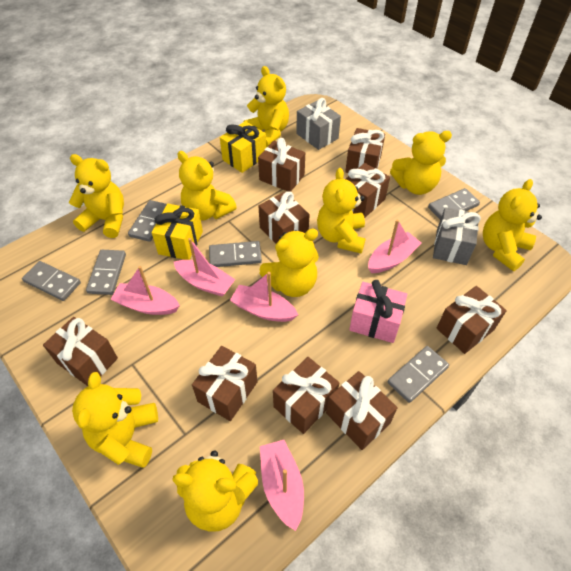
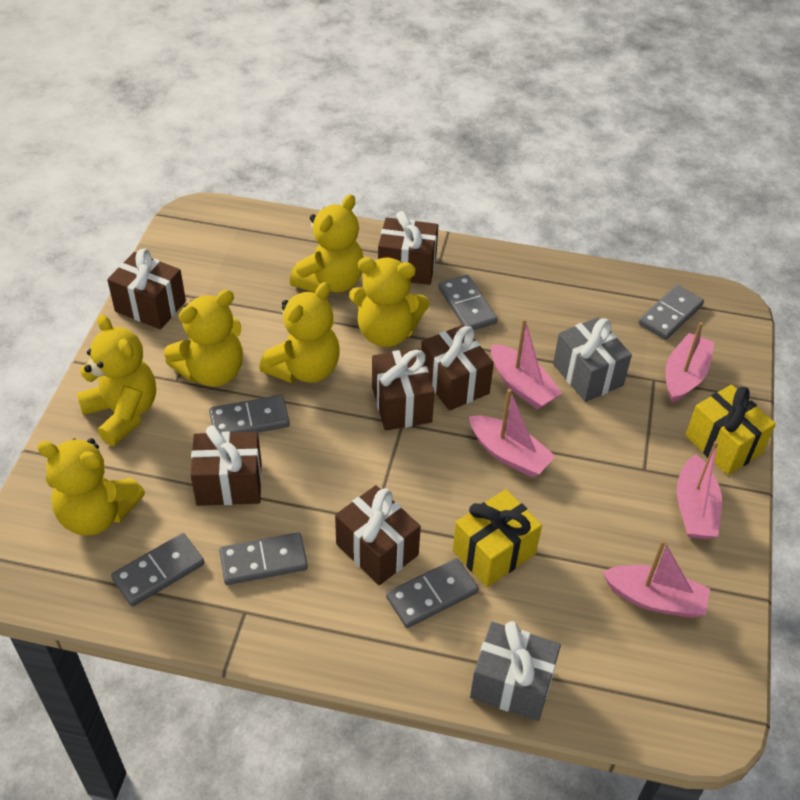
brown gift: 9 -> 6
pink gift: 1 -> 0
yellow teddy bear: 9 -> 6

